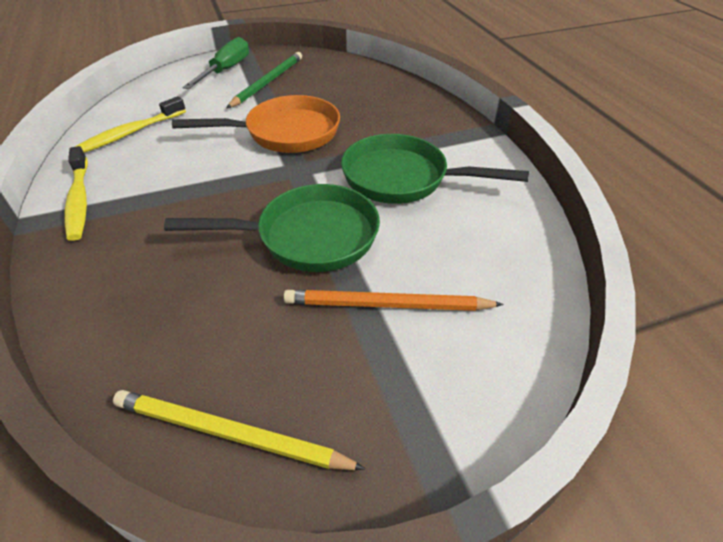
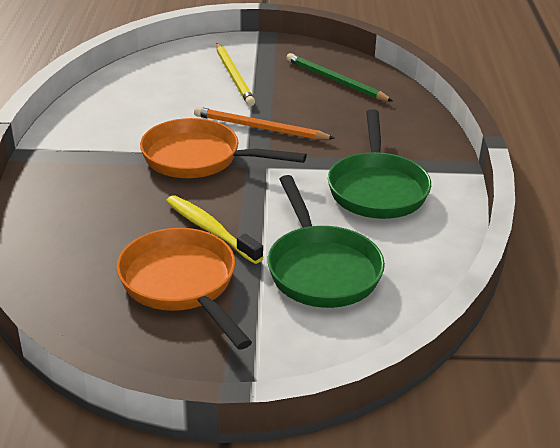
green screwdriver: 1 -> 0
orange pan: 1 -> 2
yellow toothbrush: 2 -> 1

